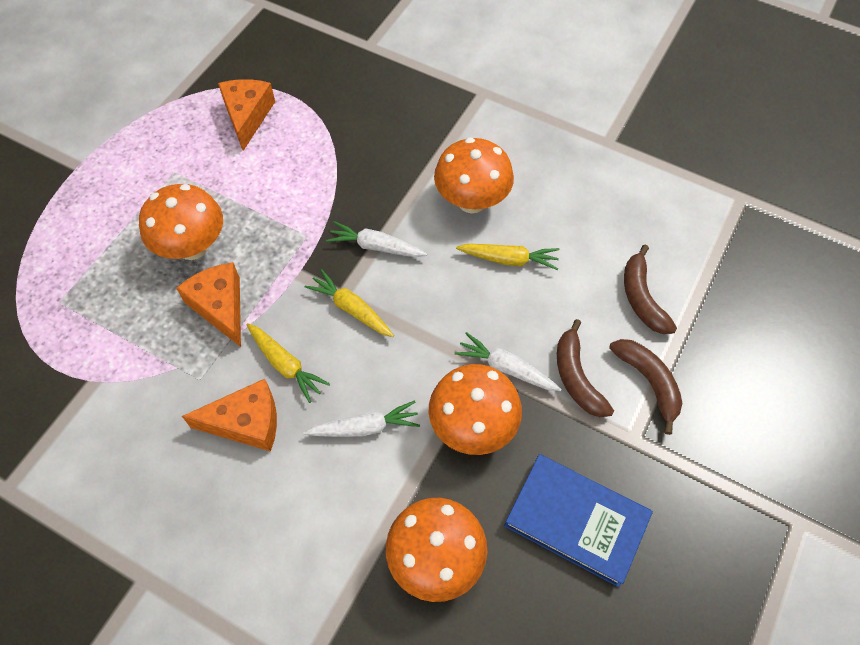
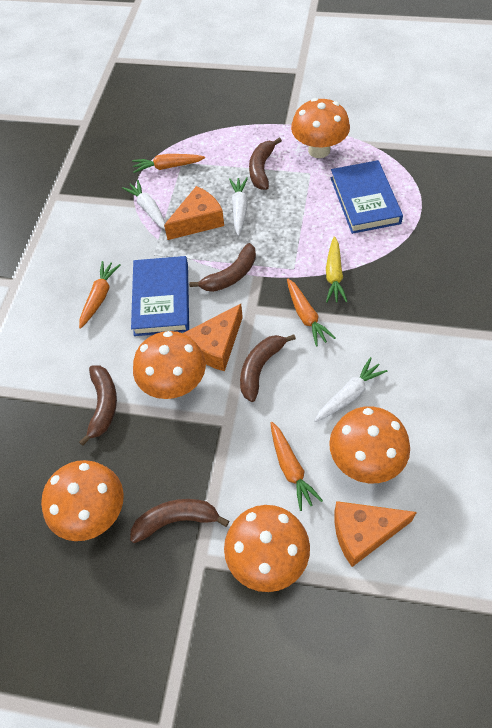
blue book: 1 -> 2
brown banana: 3 -> 5
orange carrot: 0 -> 4
orange mushroom: 4 -> 5
yellow carrot: 3 -> 1

